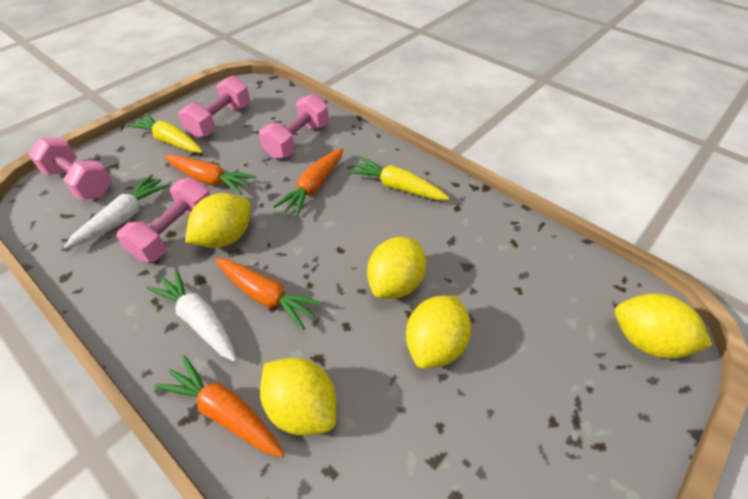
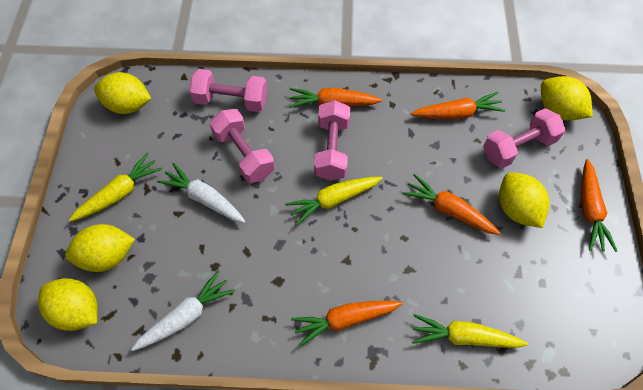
orange carrot: 4 -> 5
yellow carrot: 2 -> 3

